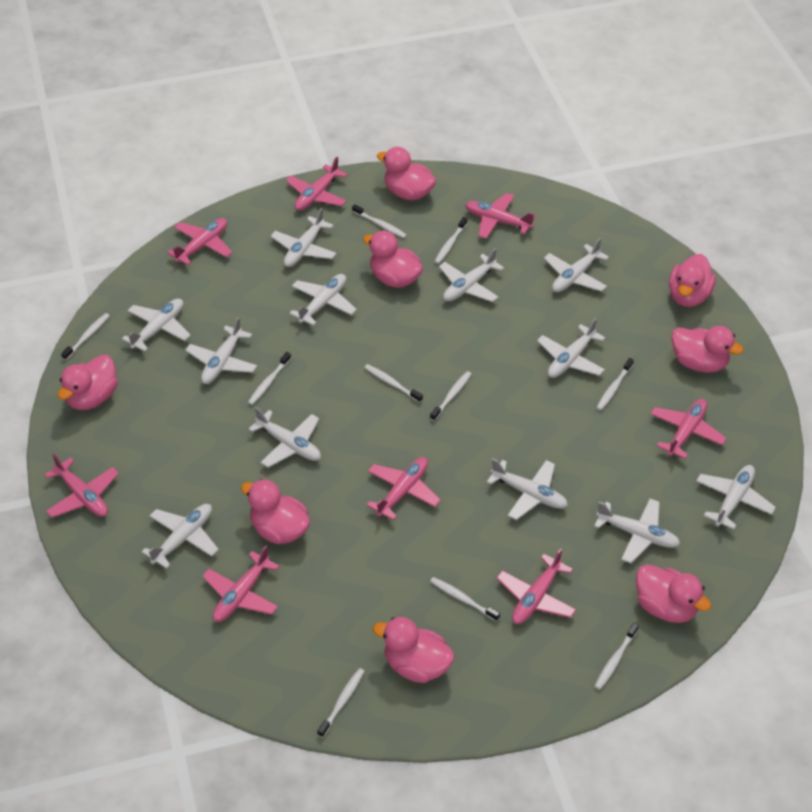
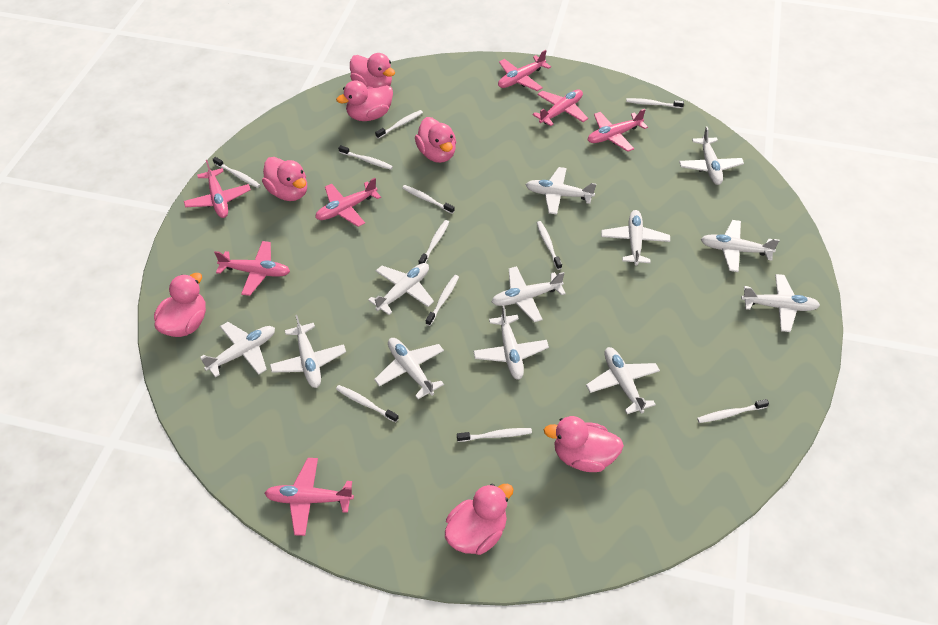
pink duck: 8 -> 7
pink plane: 8 -> 7
white toothbrush: 10 -> 11

